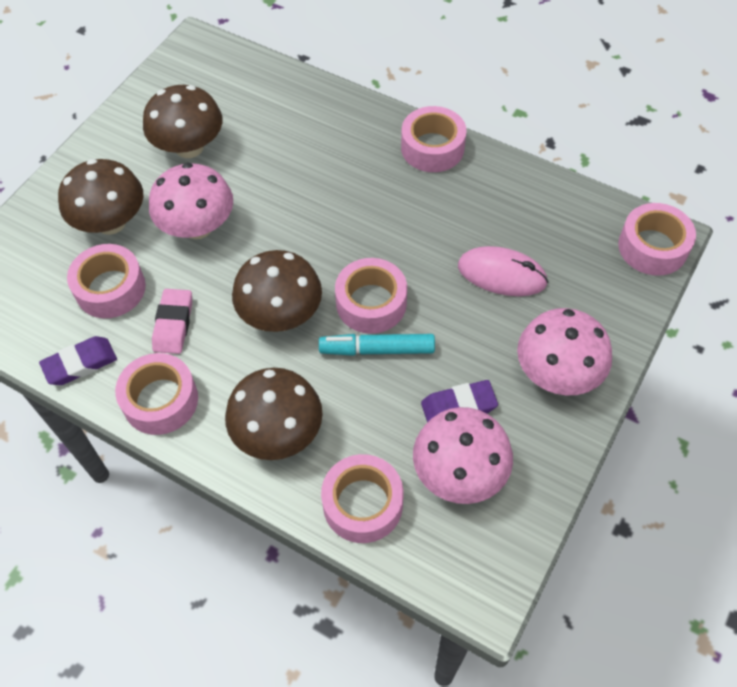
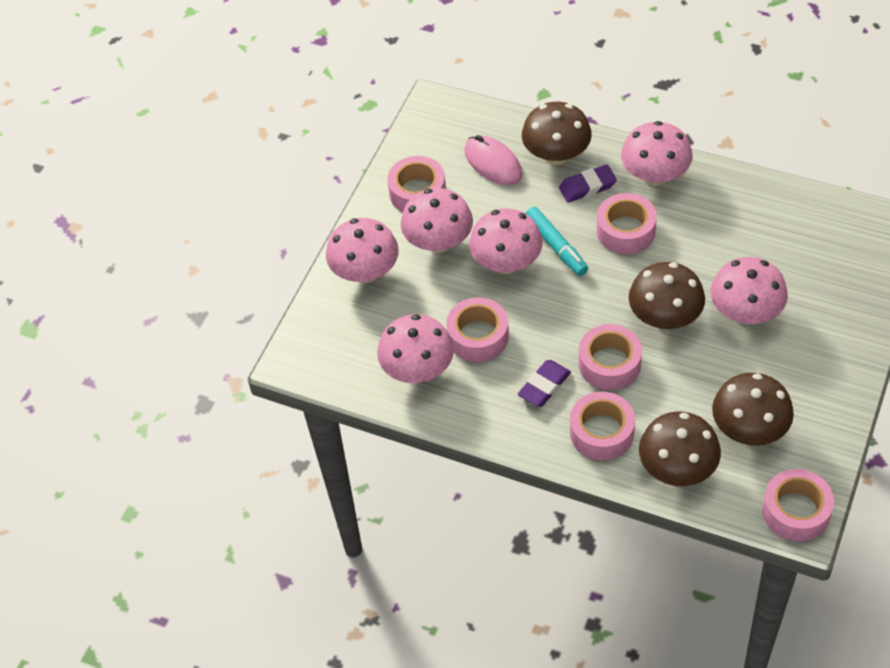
pink eraser: 1 -> 0
pink mushroom: 3 -> 6

